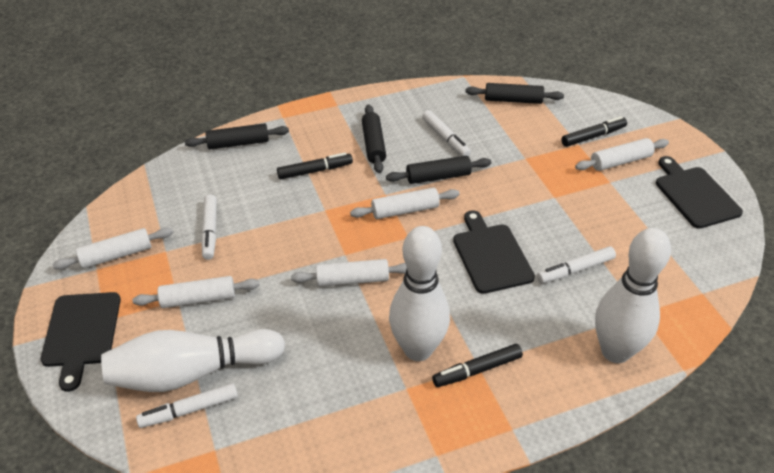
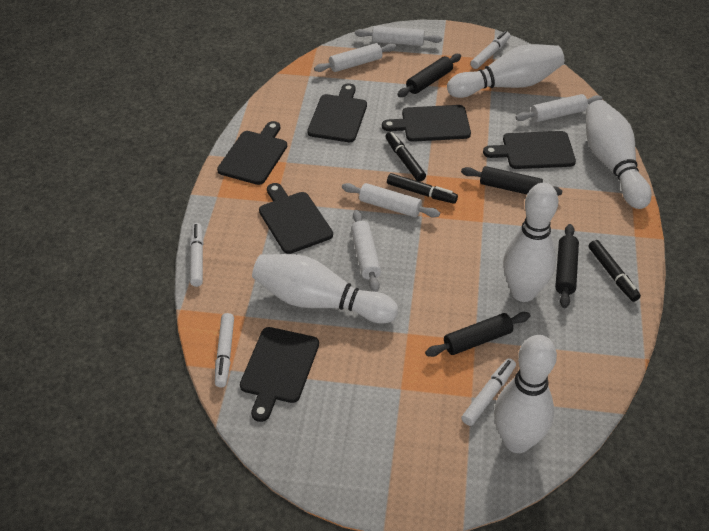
black cutting board: 3 -> 6
white bowling pin: 3 -> 5

